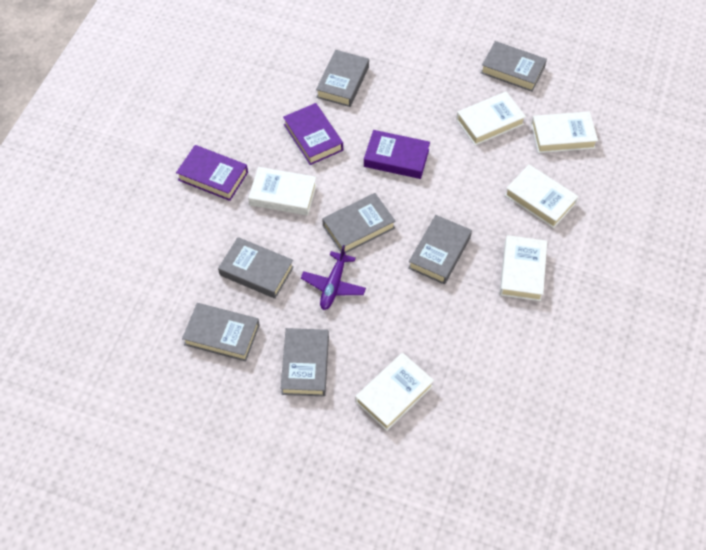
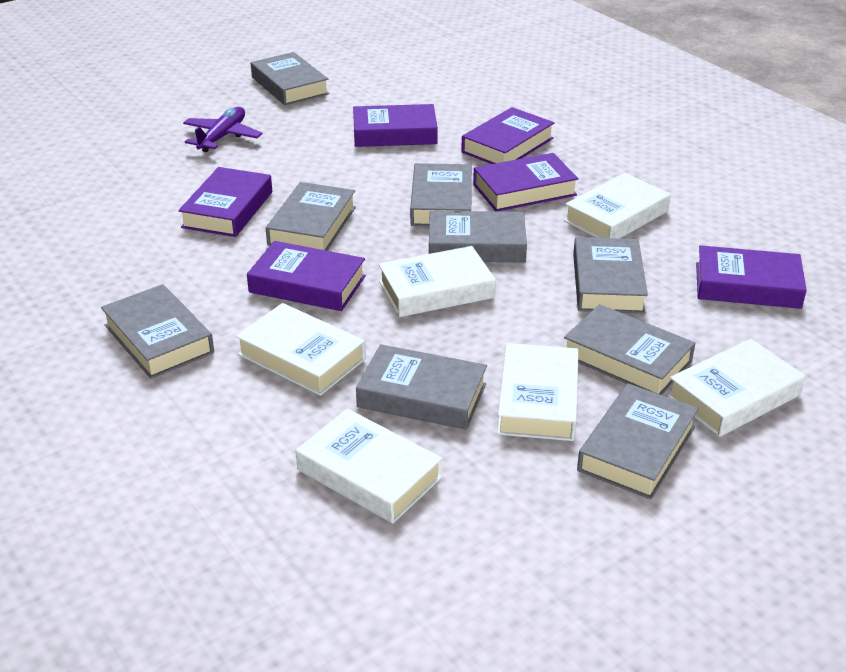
grey book: 7 -> 9
purple book: 3 -> 6

